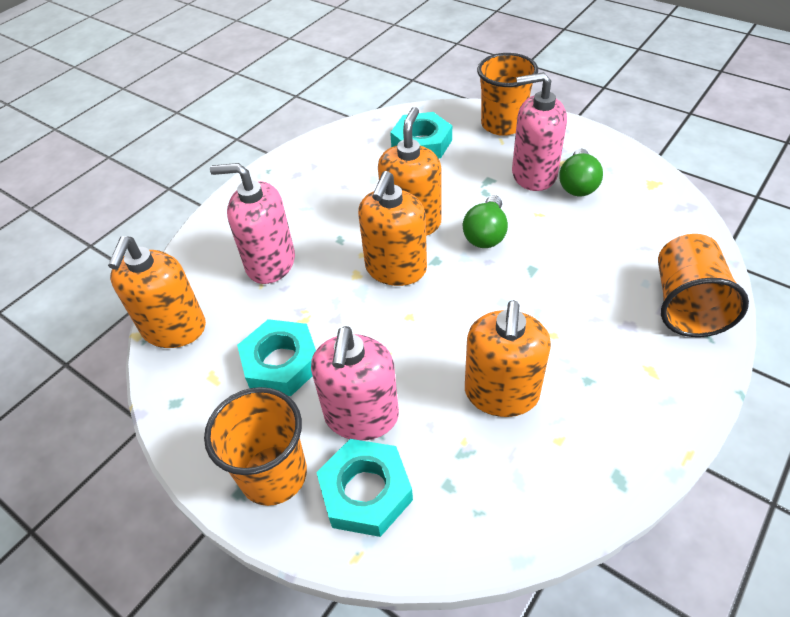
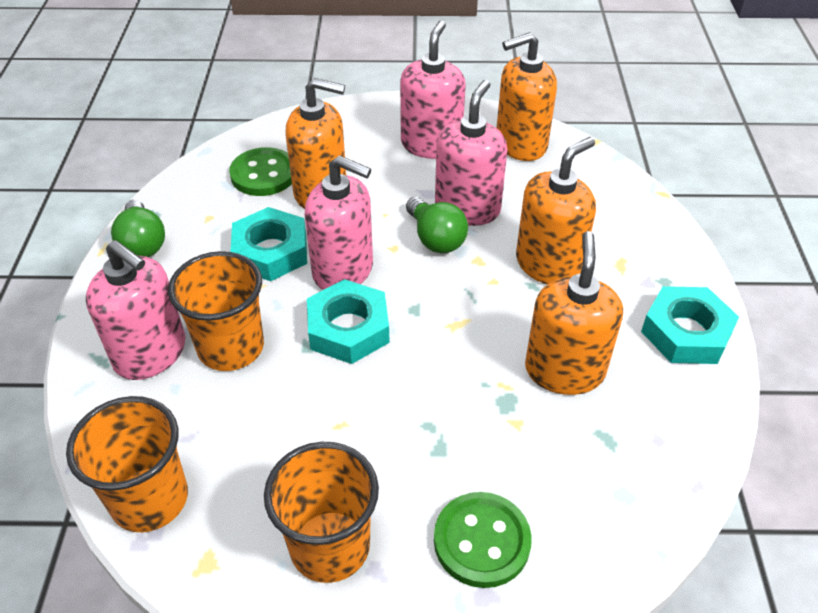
green button: 0 -> 2
pink soap dispenser: 3 -> 4

